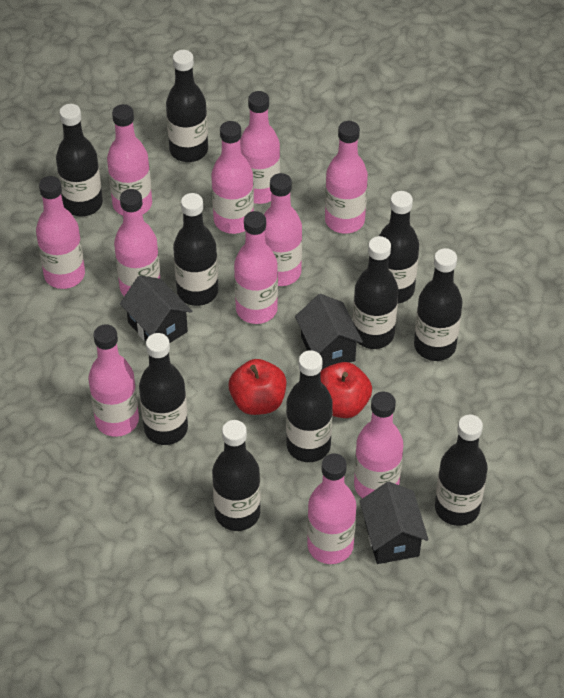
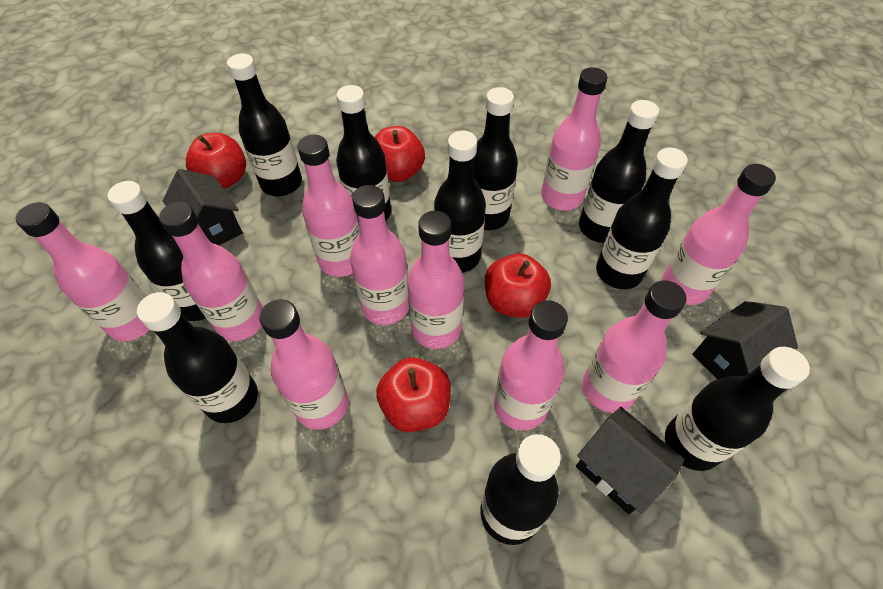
pink bottle: 11 -> 10
red apple: 2 -> 4

